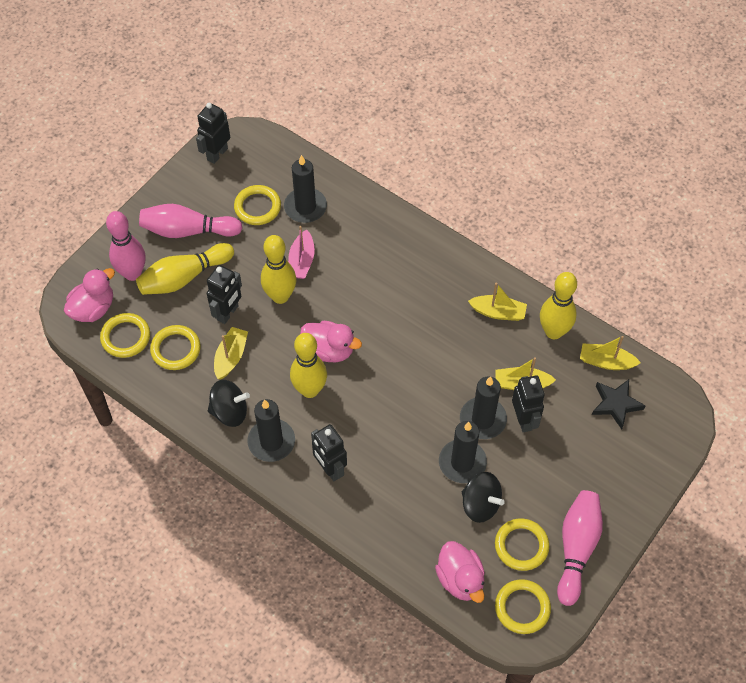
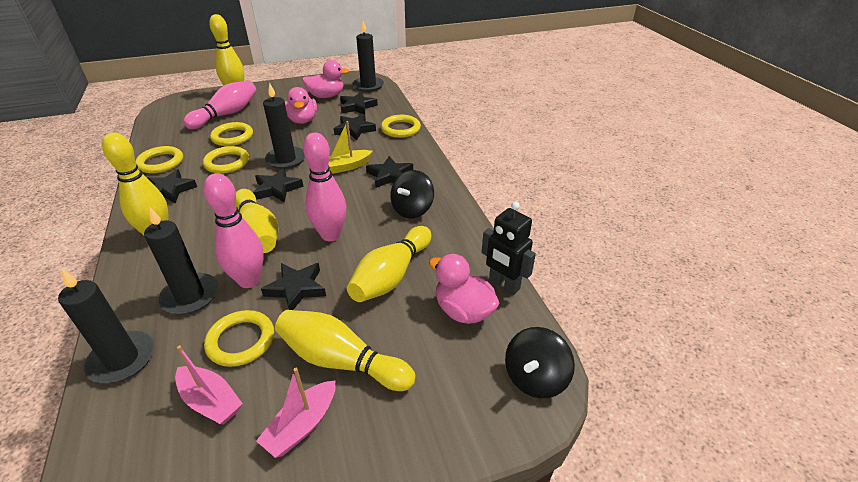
black robot: 4 -> 1
black star: 1 -> 6
pink boat: 1 -> 2
yellow boat: 4 -> 1
yellow bowling pin: 4 -> 5

